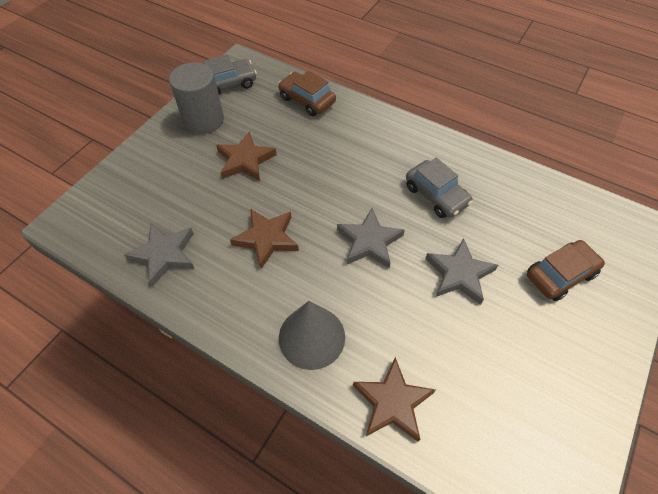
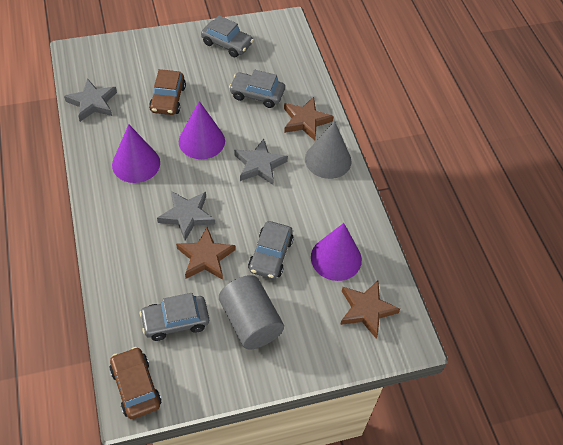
grey car: 2 -> 4
purple cone: 0 -> 3

